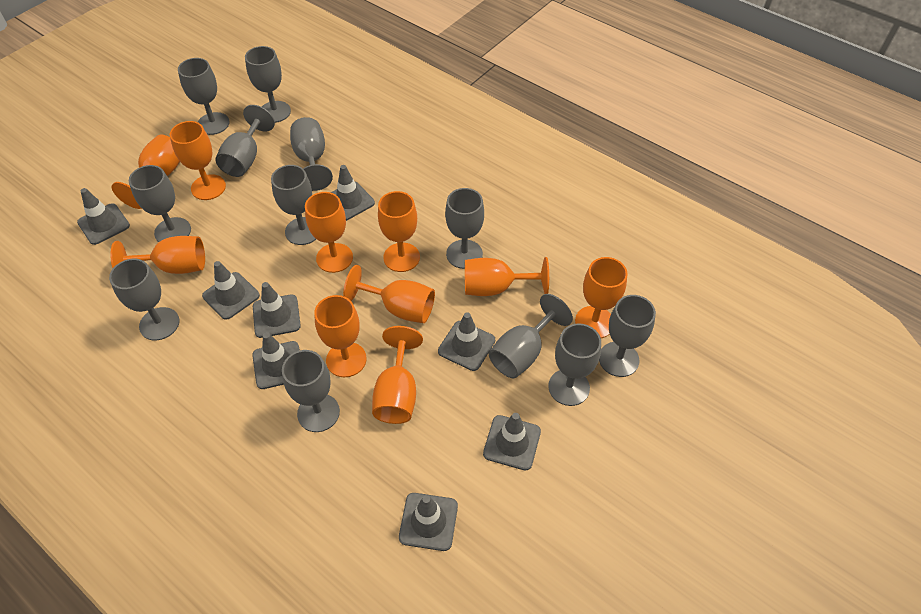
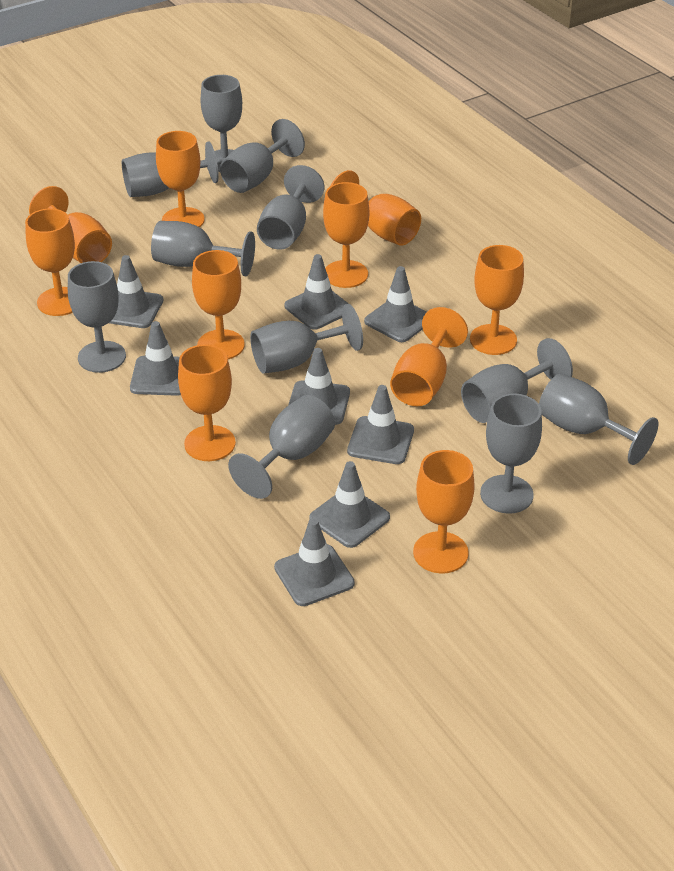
grey goblet: 12 -> 11

